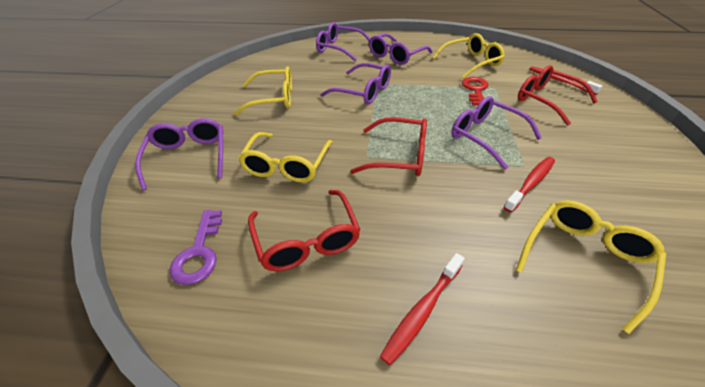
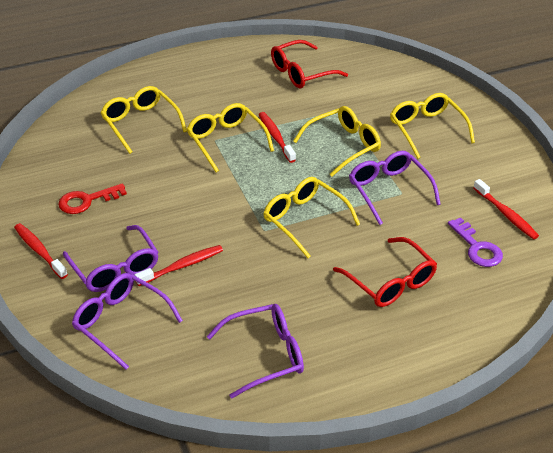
purple glasses: 5 -> 4
red glasses: 3 -> 2
red toothbrush: 3 -> 4
yellow glasses: 4 -> 5

